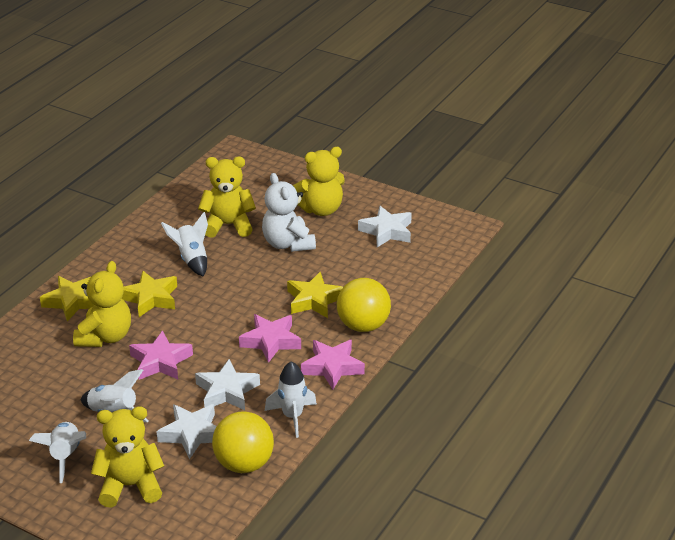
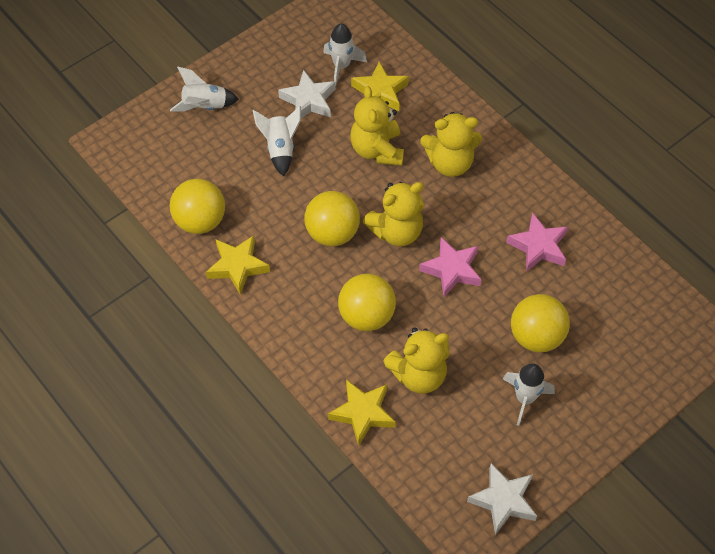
pink star: 3 -> 2
white star: 3 -> 2
white teddy bear: 1 -> 0
yellow ball: 2 -> 4

